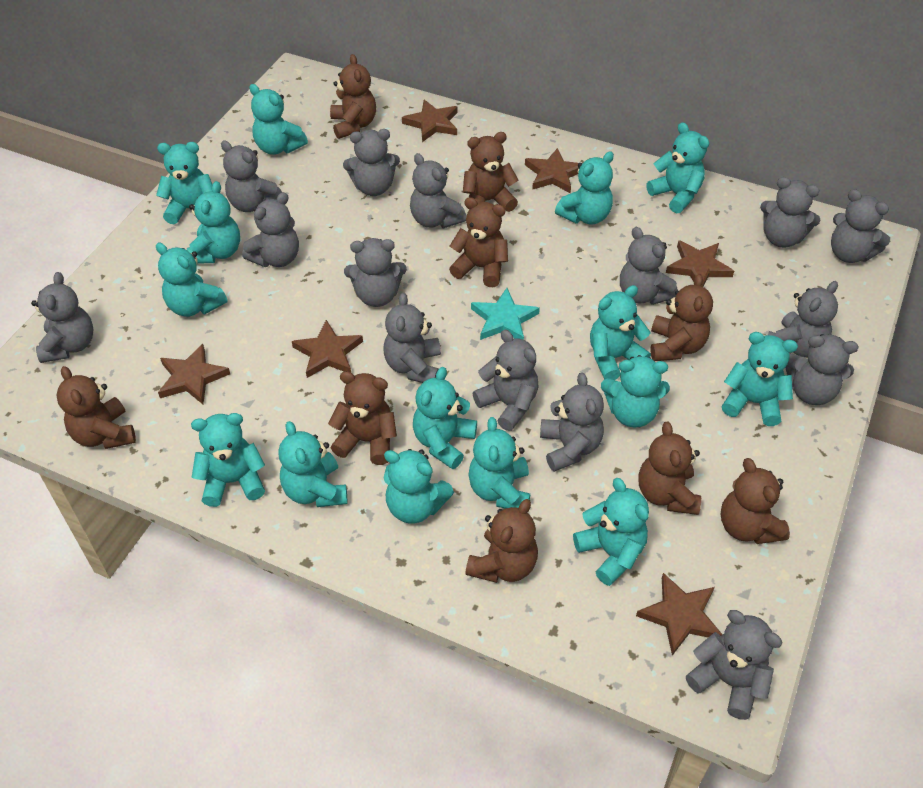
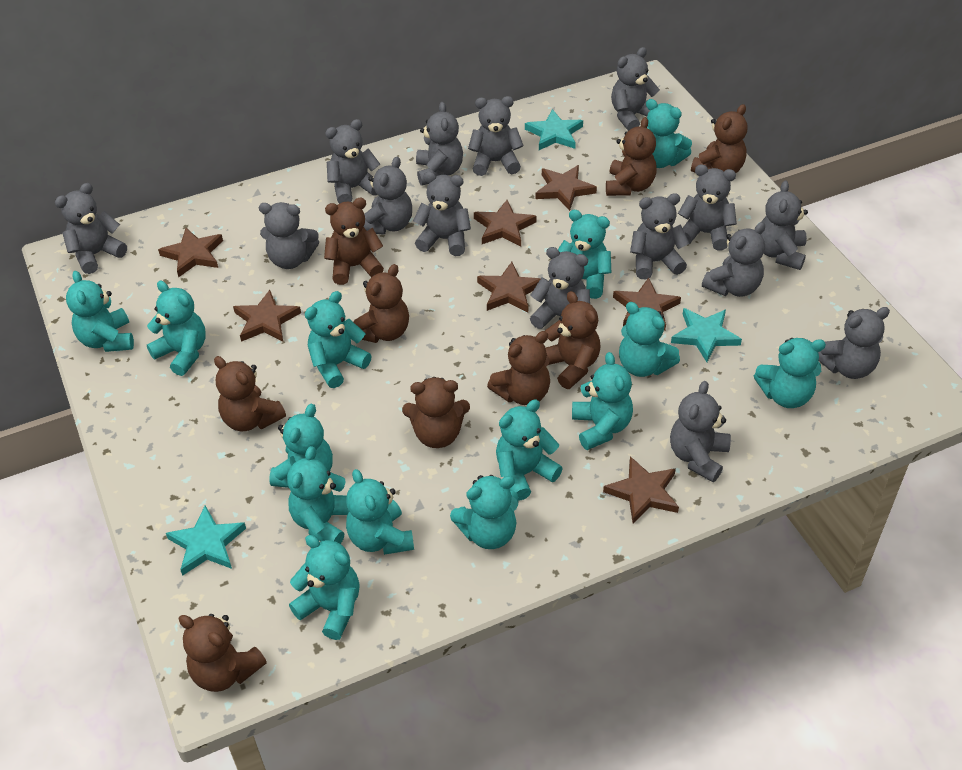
brown star: 6 -> 7
turquoise star: 1 -> 3
turquoise teddy bear: 15 -> 14

